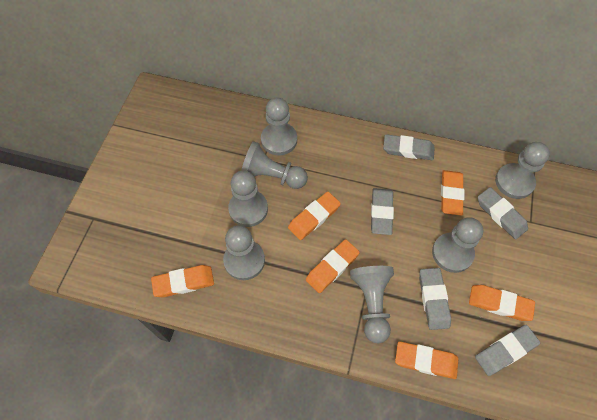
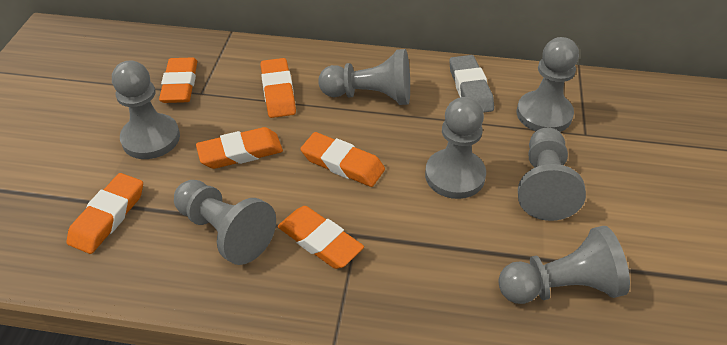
grey eraser: 5 -> 1

